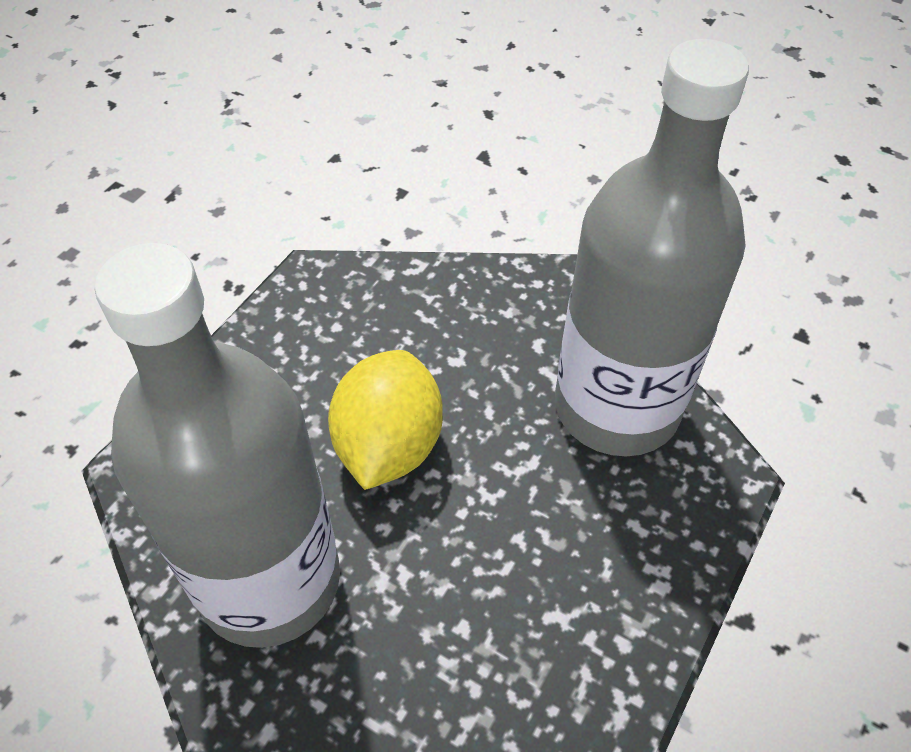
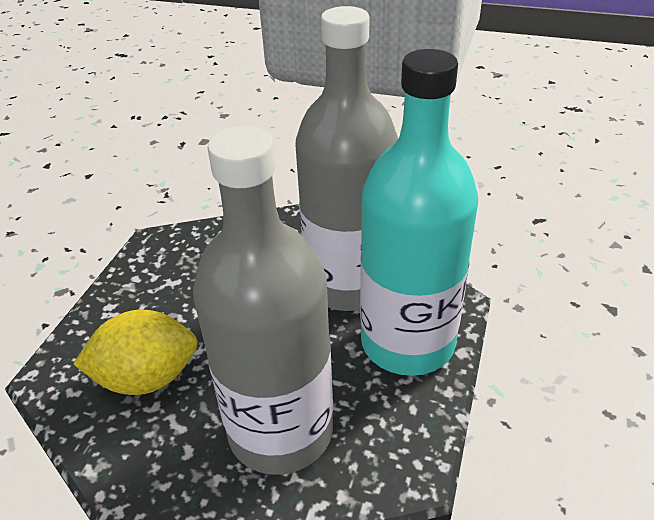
turquoise bottle: 0 -> 1

